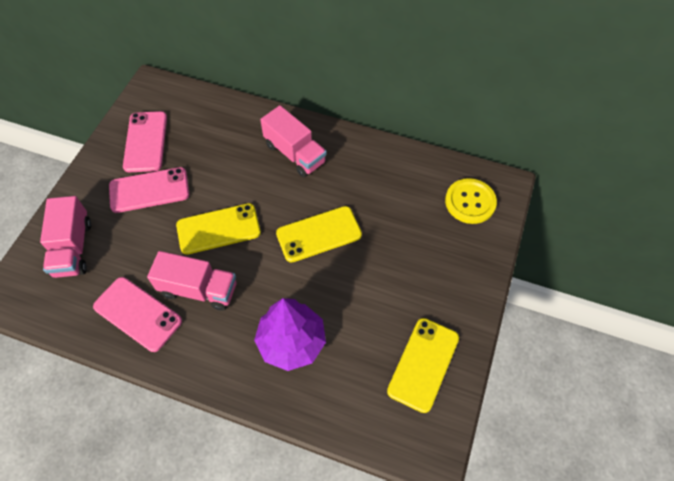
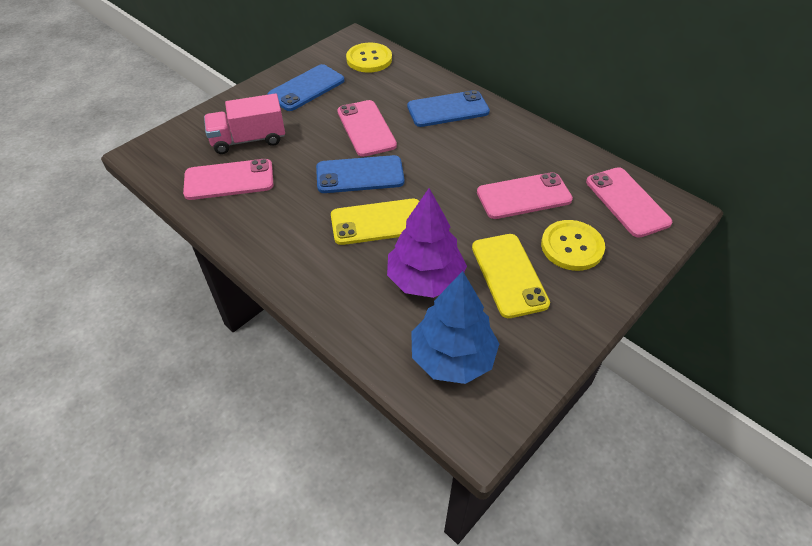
blue phone: 0 -> 3
blue tree: 0 -> 1
pink phone: 3 -> 4
pink truck: 3 -> 1
yellow button: 1 -> 2
yellow phone: 3 -> 2

